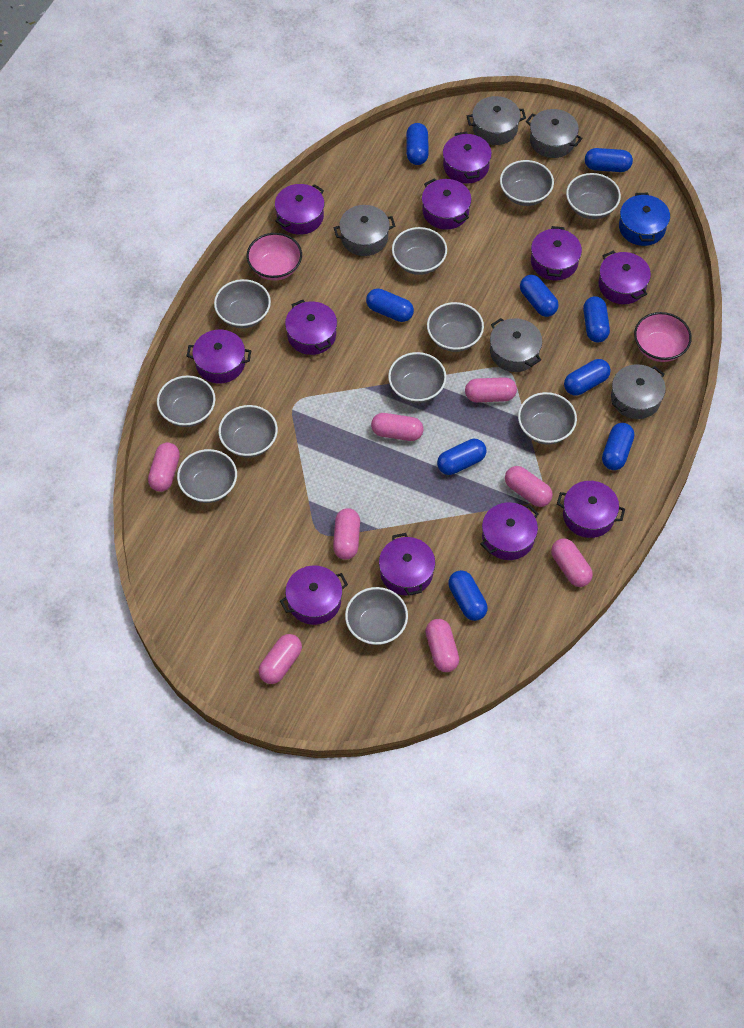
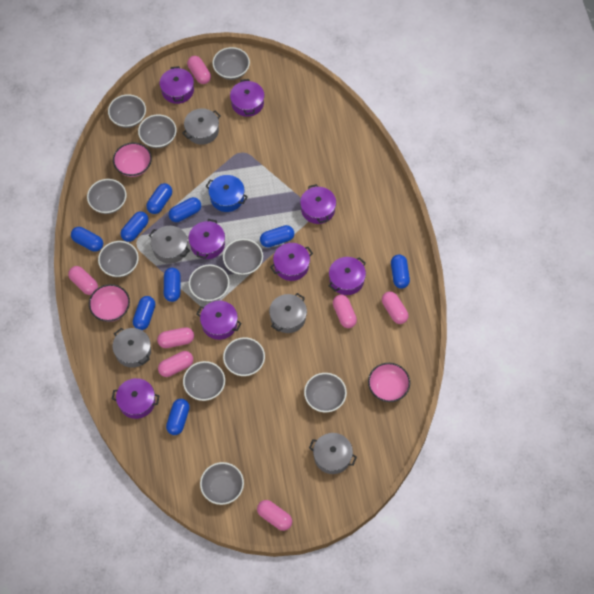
pink bowl: 2 -> 3
pink capsule: 8 -> 7
purple pot: 11 -> 8

